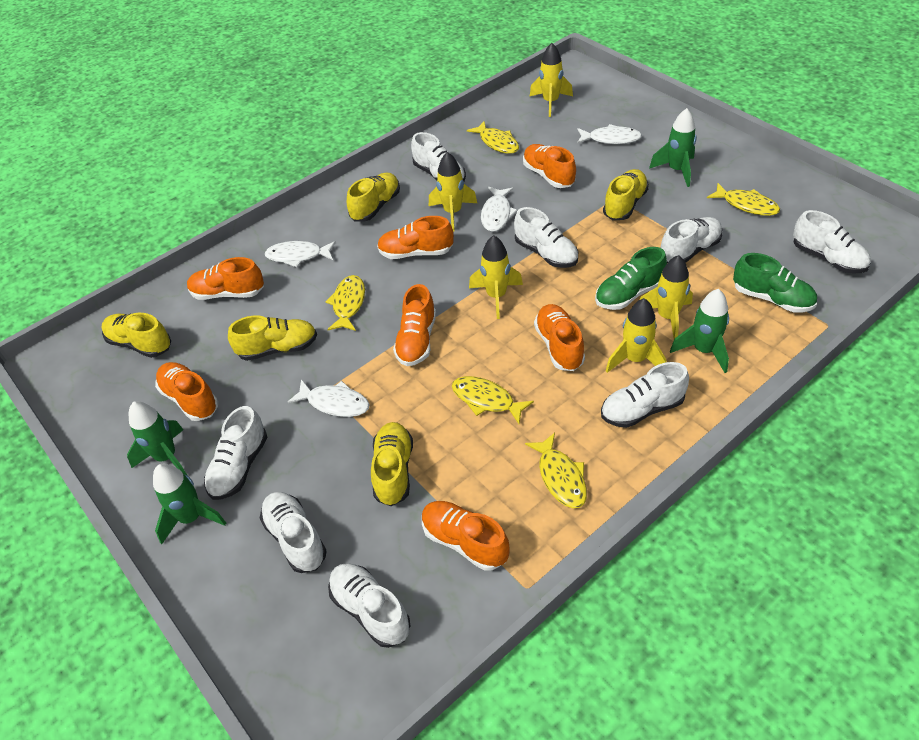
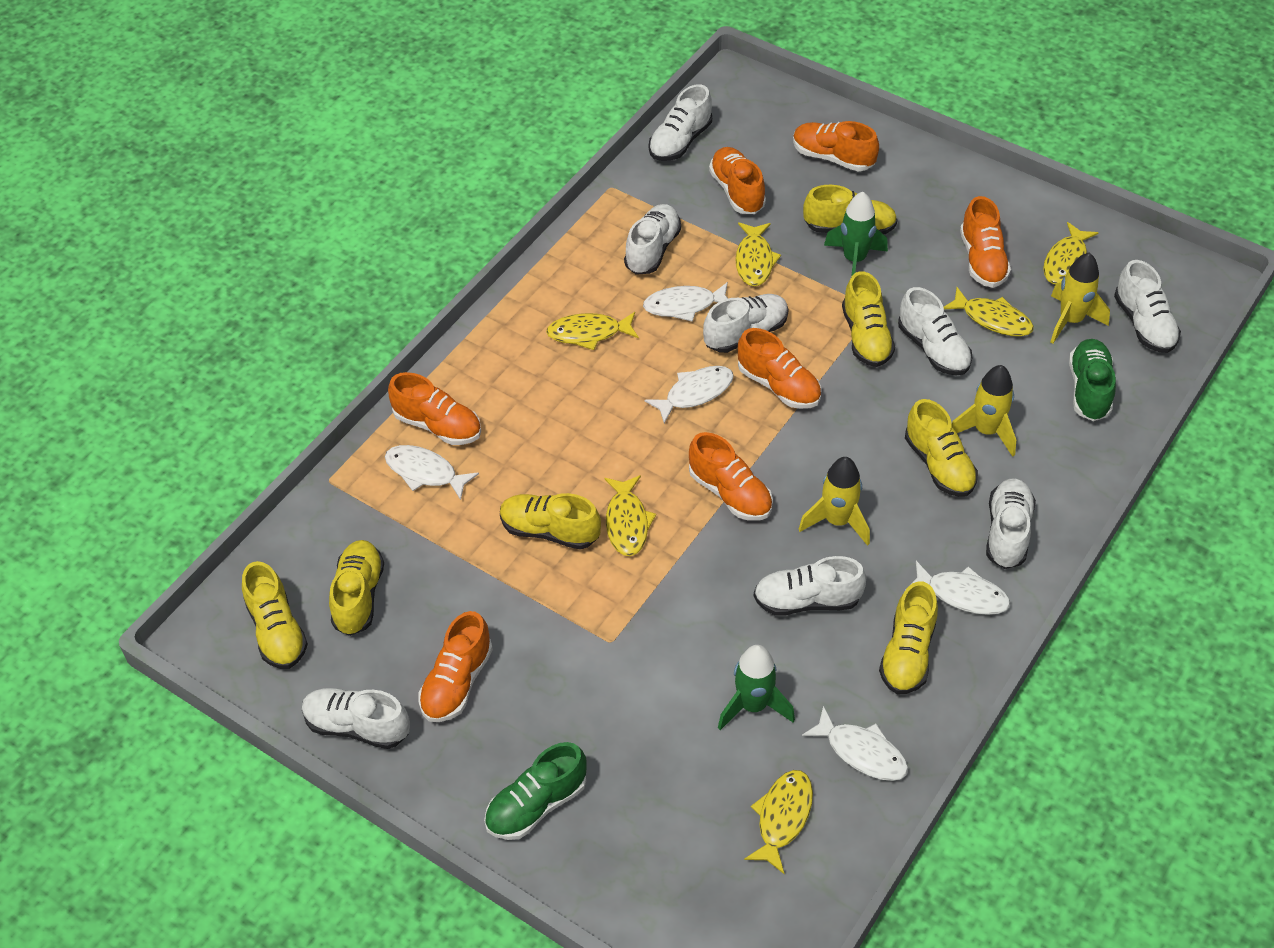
green rocket: 4 -> 2
white fish: 4 -> 5
yellow fish: 5 -> 6
yellow rocket: 5 -> 3
yellow shoe: 5 -> 7

